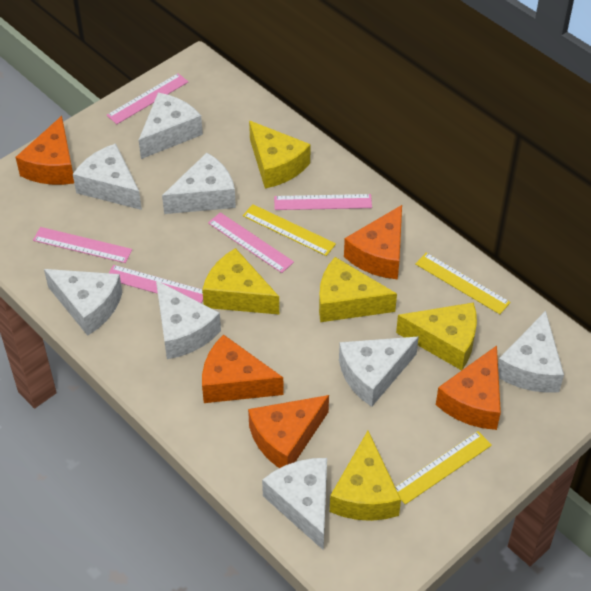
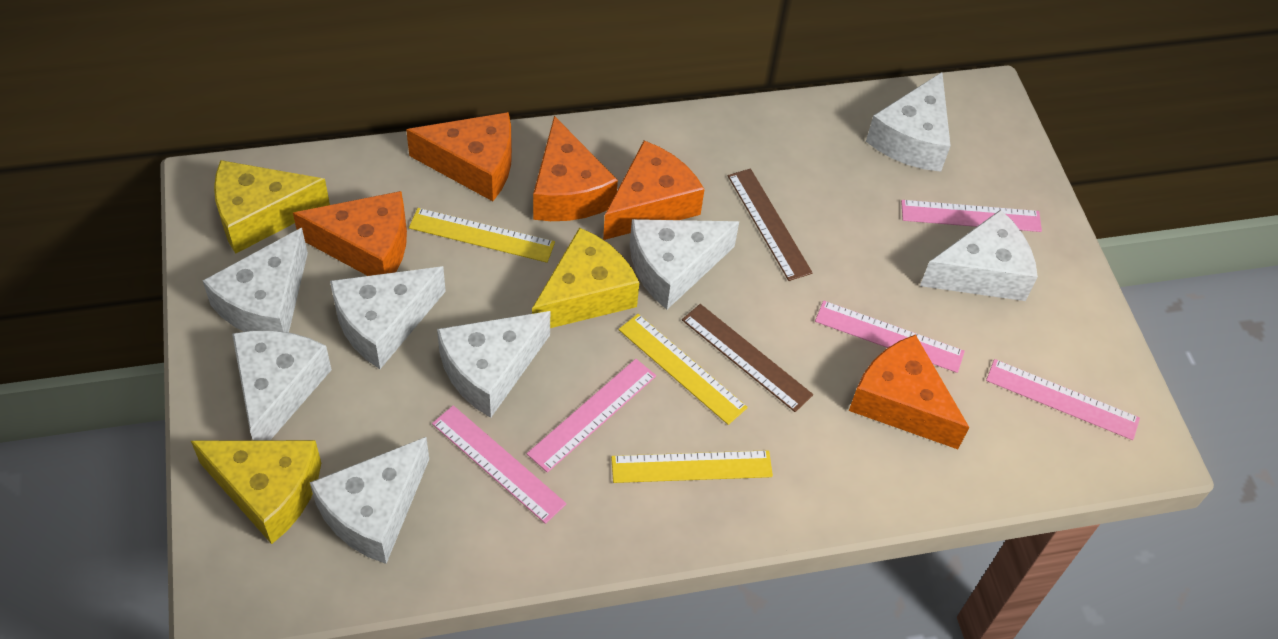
brown ruler: 0 -> 2
yellow cheese: 5 -> 3

